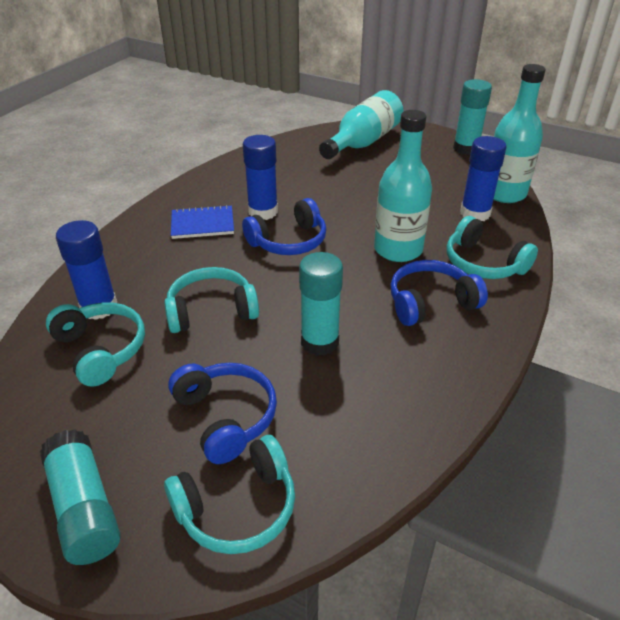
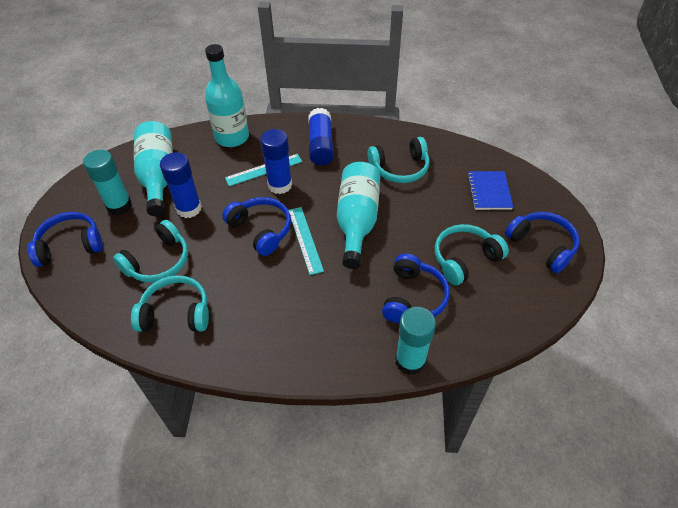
blue headphones: 3 -> 4
turquoise glue stick: 3 -> 2
turquoise ruler: 0 -> 2

